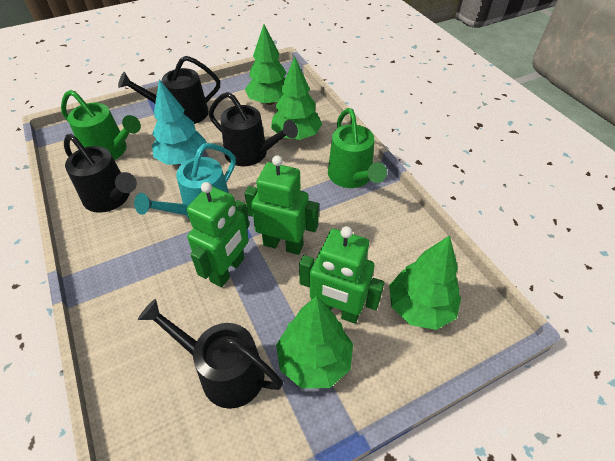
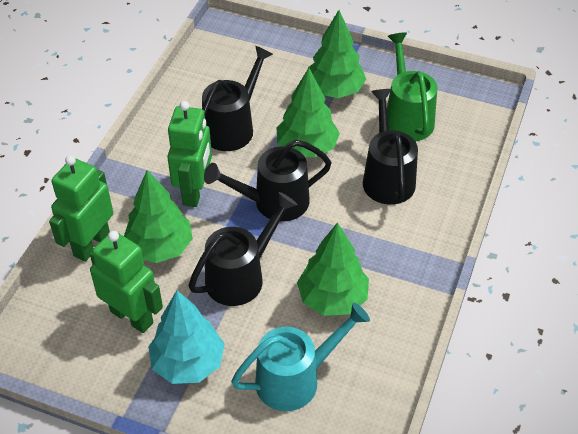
green watering can: 2 -> 1

